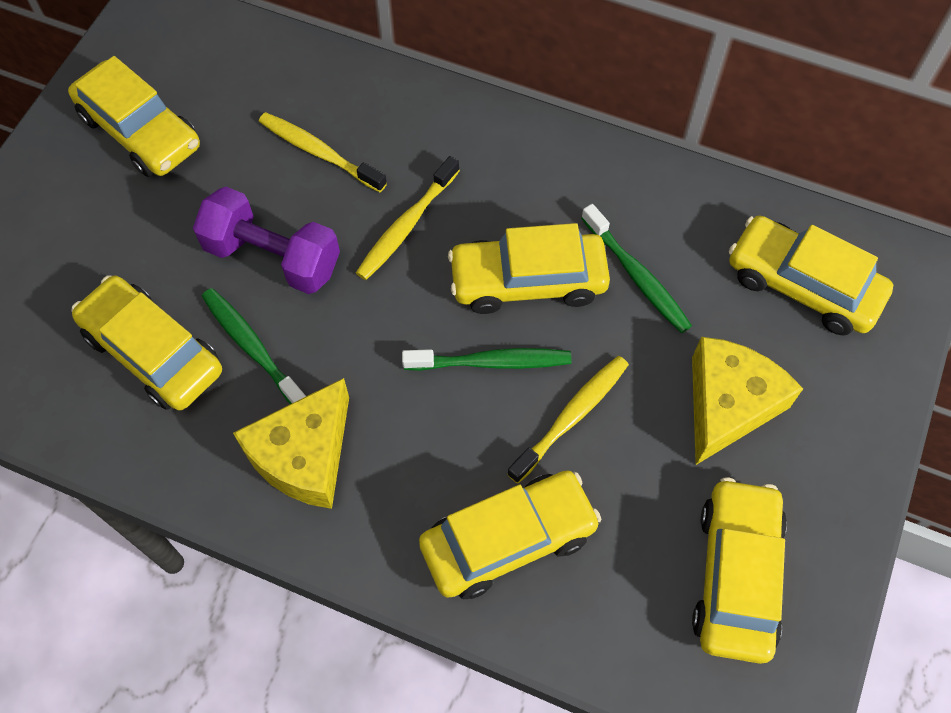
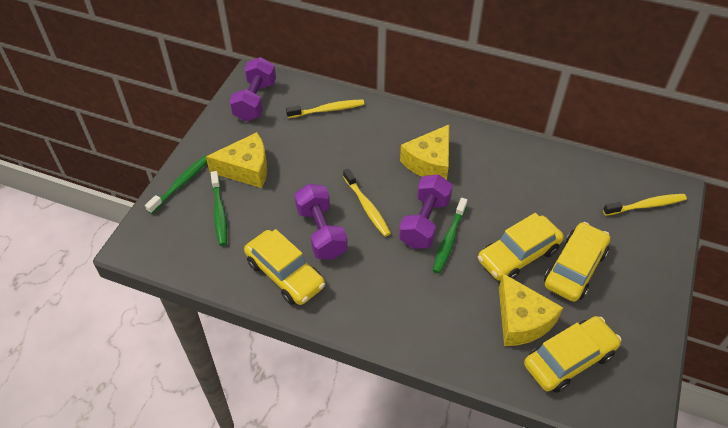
purple dumbbell: 1 -> 3
yellow car: 6 -> 4
yellow cheese: 2 -> 3

